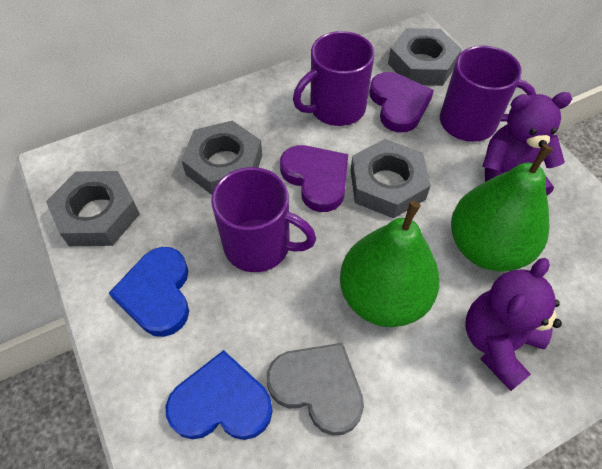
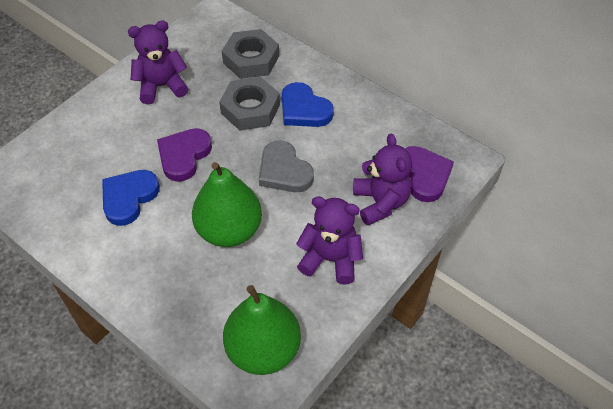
grey nut: 4 -> 2
purple mug: 3 -> 0
purple teddy bear: 2 -> 3

